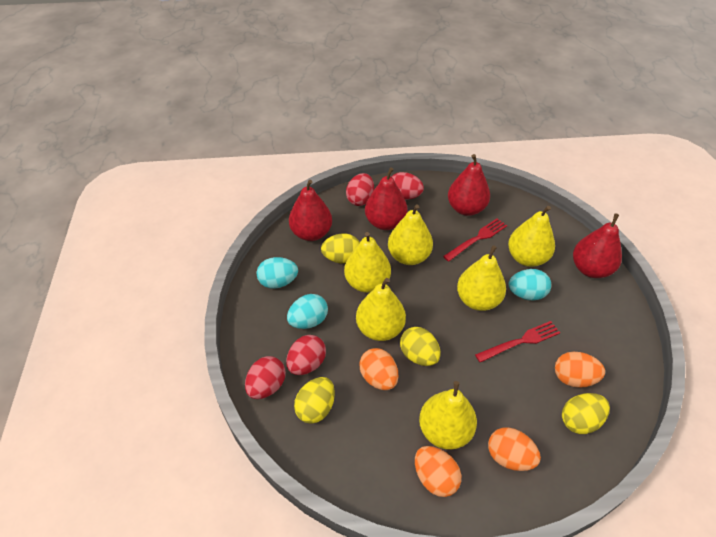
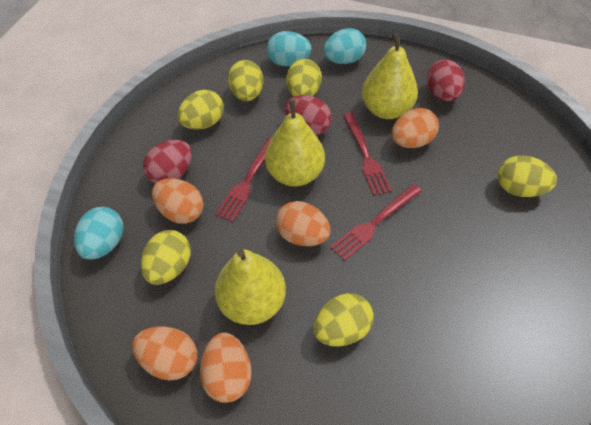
orange egg: 4 -> 5
red egg: 4 -> 3
red fork: 2 -> 3
red pear: 4 -> 0
yellow egg: 4 -> 6
yellow pear: 6 -> 3

